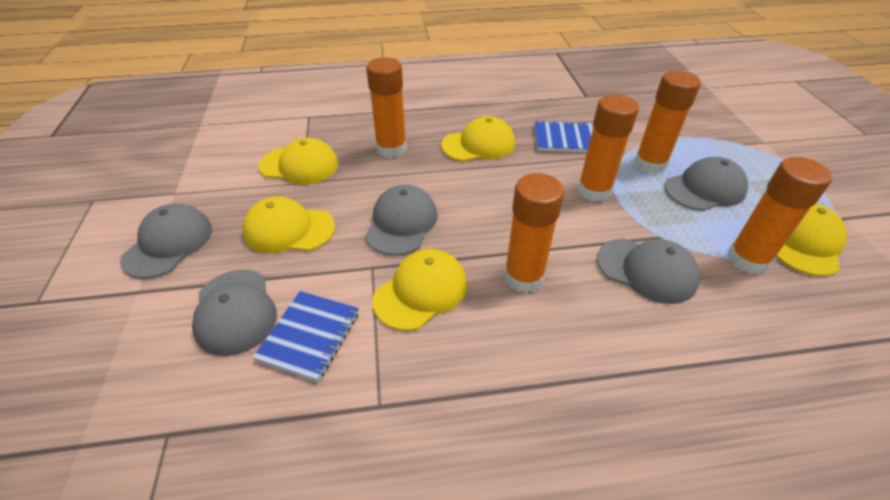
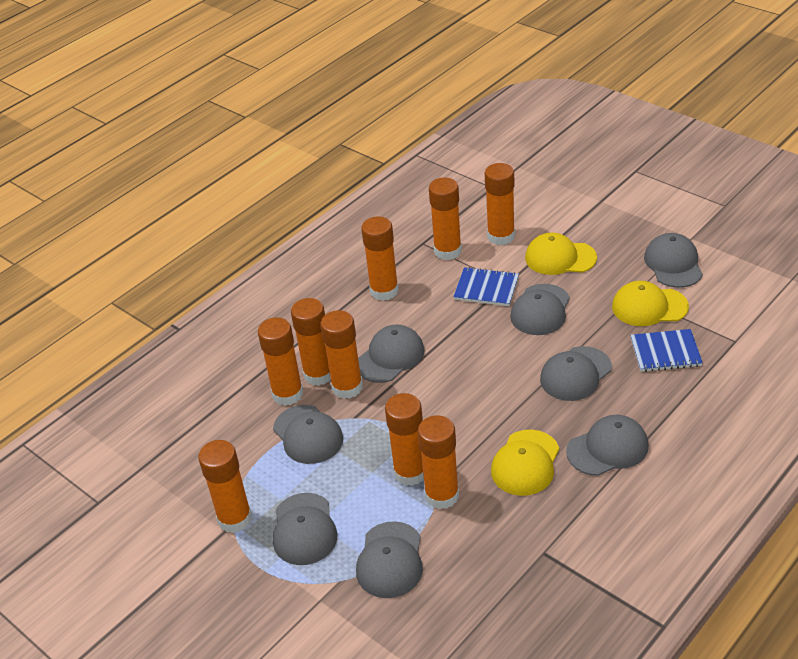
grey cap: 5 -> 8
orange glue stick: 5 -> 9
yellow cap: 5 -> 3

